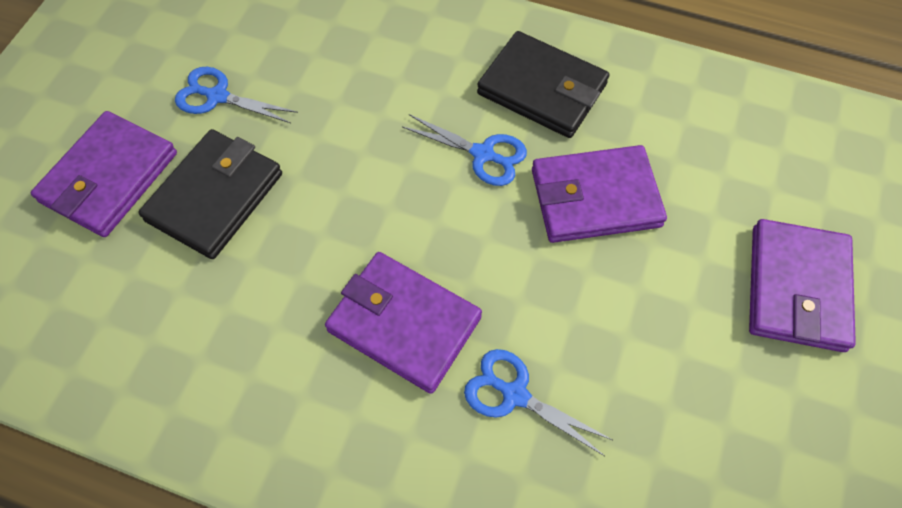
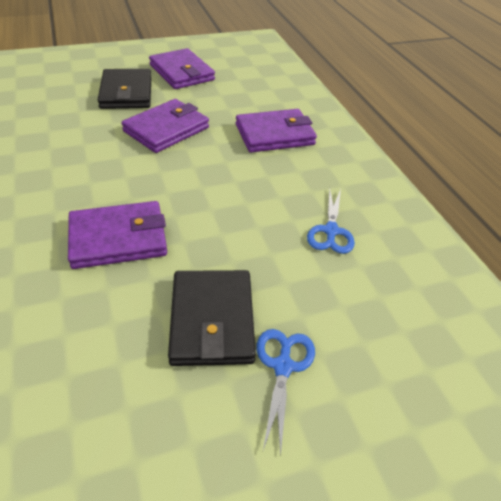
blue scissors: 3 -> 2

